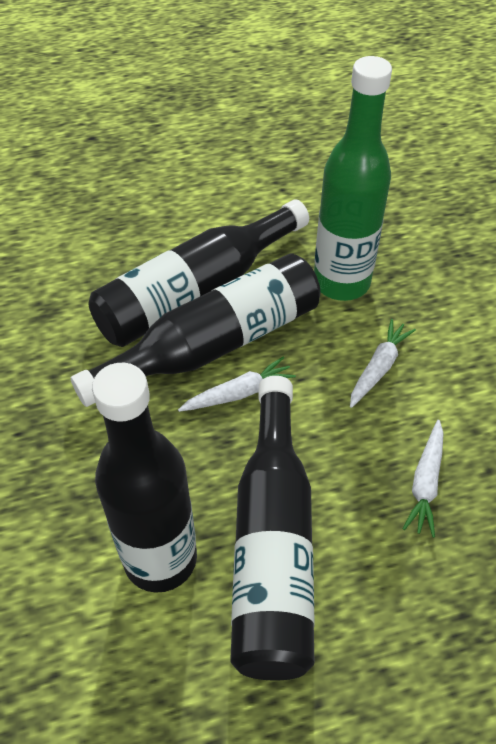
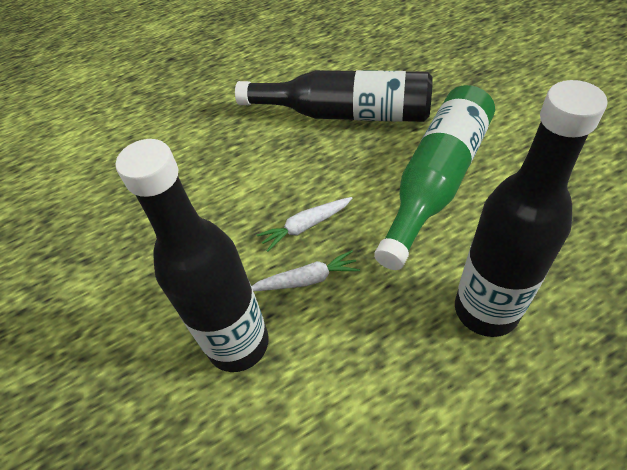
black bottle: 4 -> 3
white carrot: 3 -> 2

